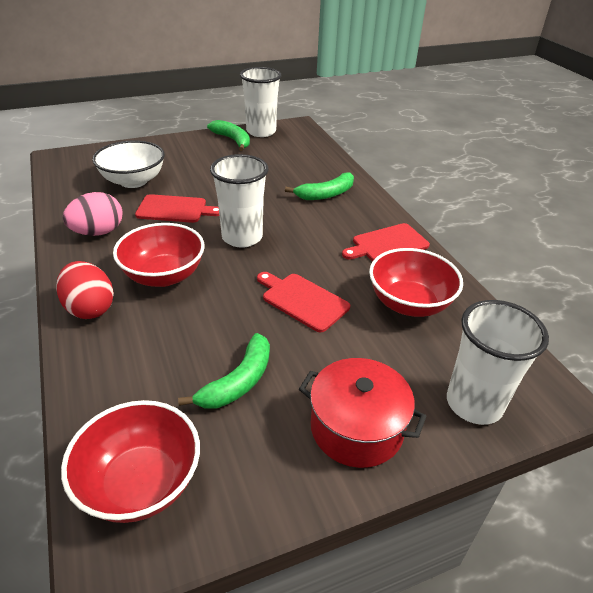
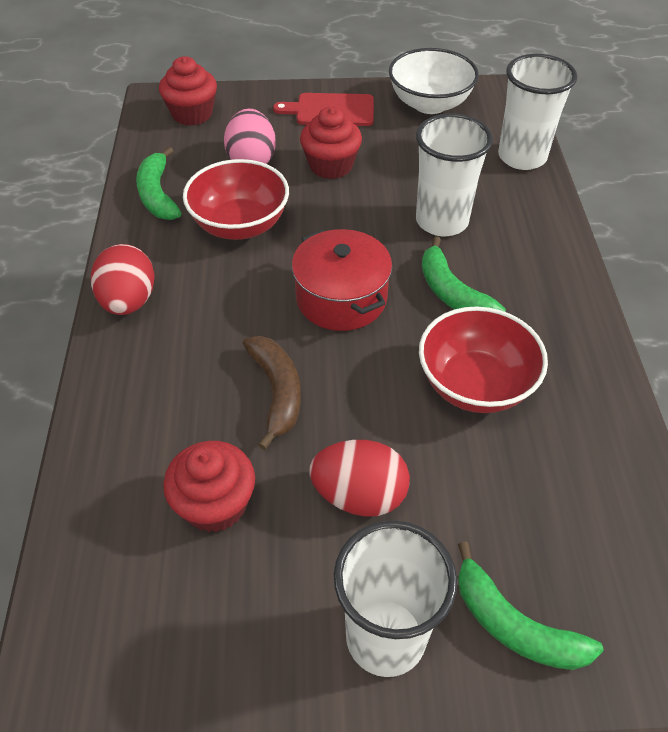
brown banana: 0 -> 1
red bowl: 3 -> 2
red cupcake: 0 -> 3
red cutting board: 3 -> 1
red egg: 1 -> 2

